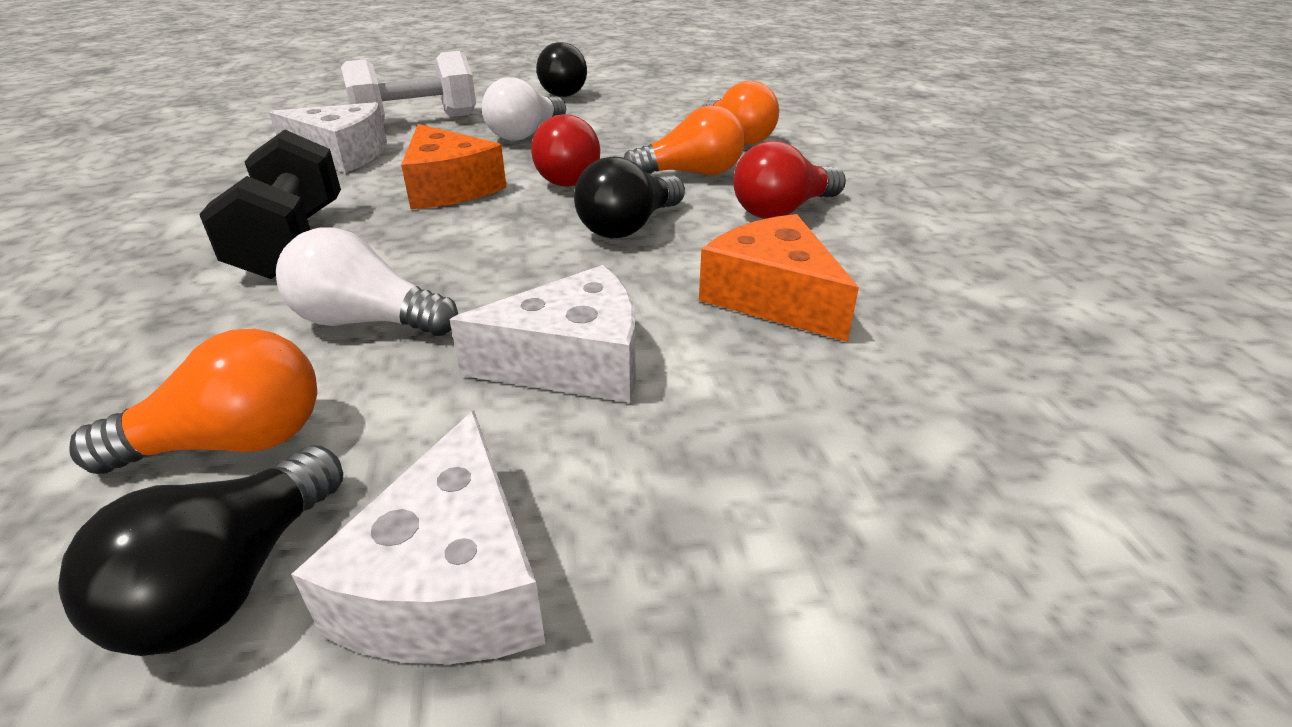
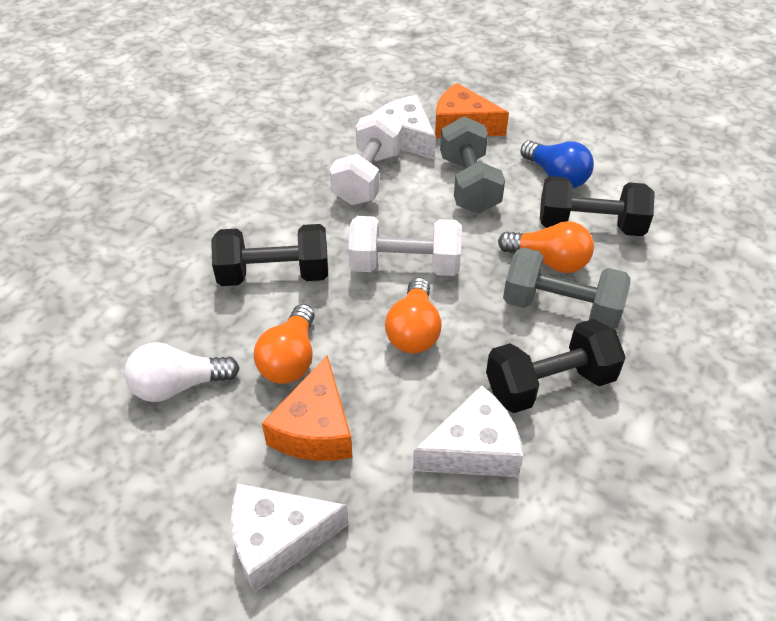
black dumbbell: 1 -> 3
black light bulb: 3 -> 0
blue light bulb: 0 -> 1
grey dumbbell: 0 -> 2
red light bulb: 2 -> 0
white dumbbell: 1 -> 2
white light bulb: 2 -> 1

